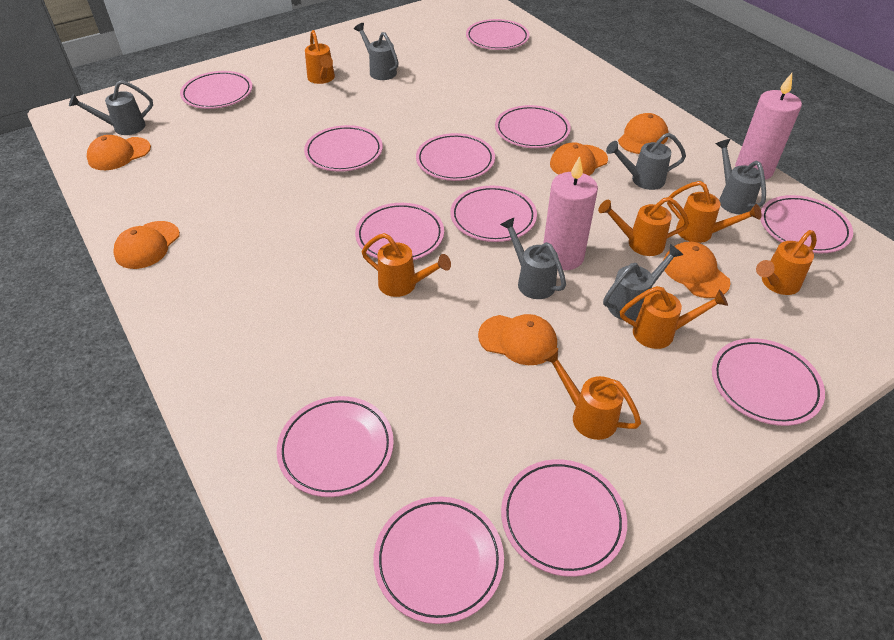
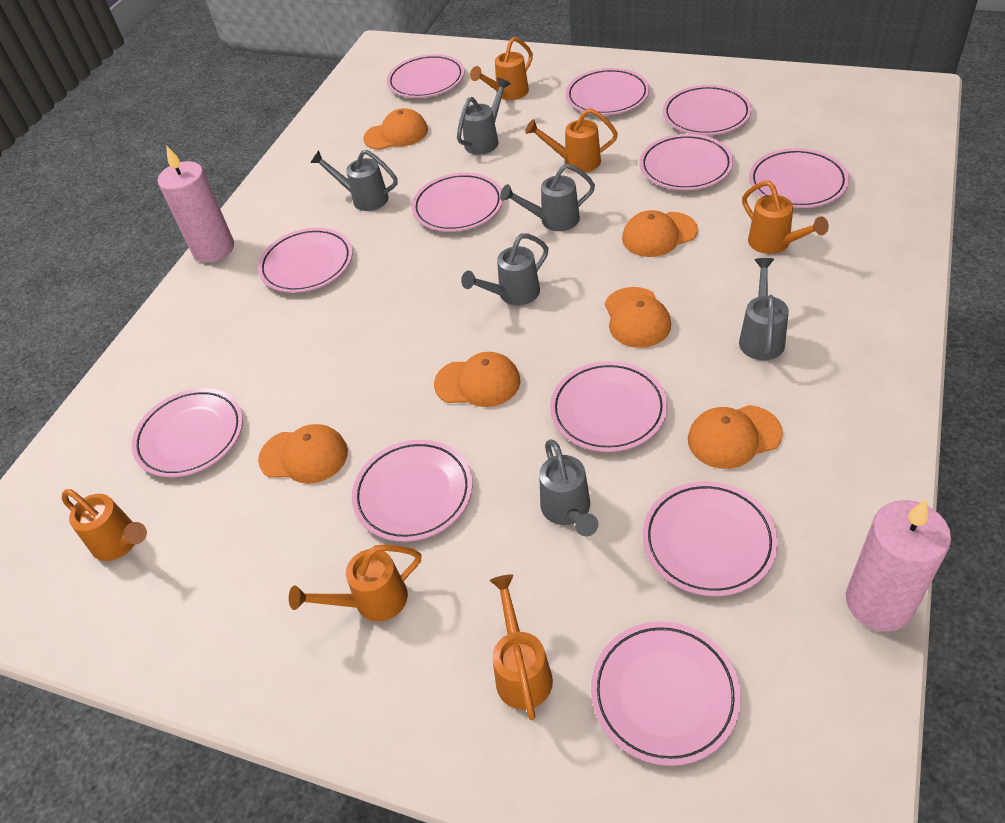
orange watering can: 7 -> 6

